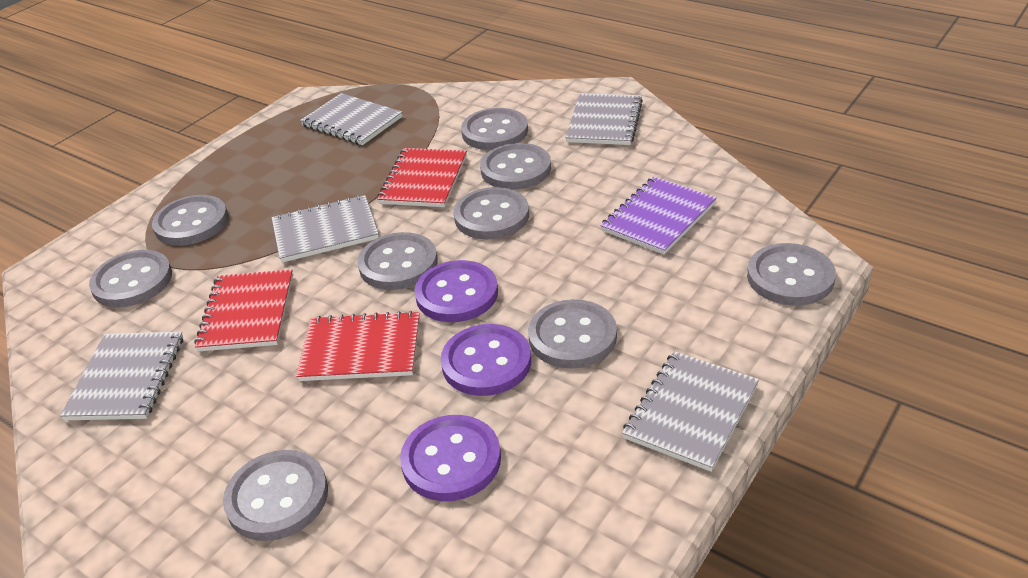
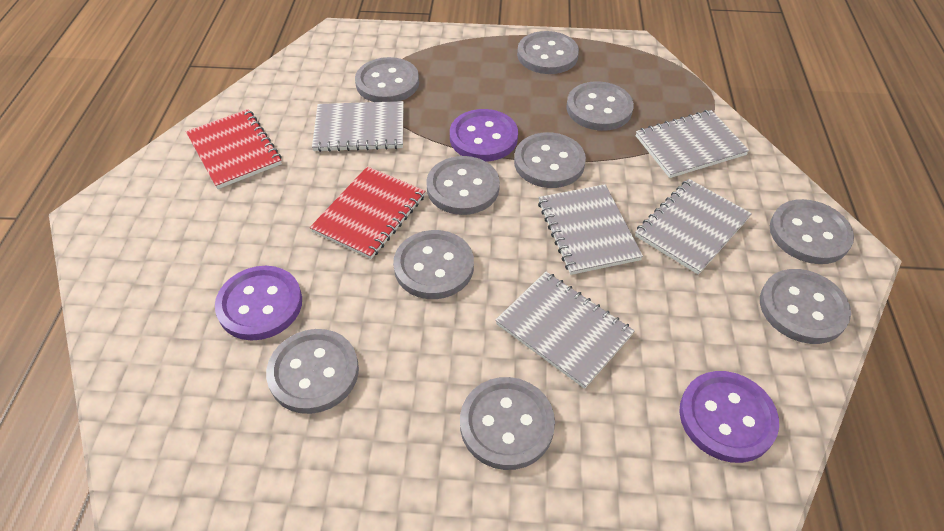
grey button: 9 -> 10
purple notebook: 1 -> 0
red notebook: 3 -> 2

